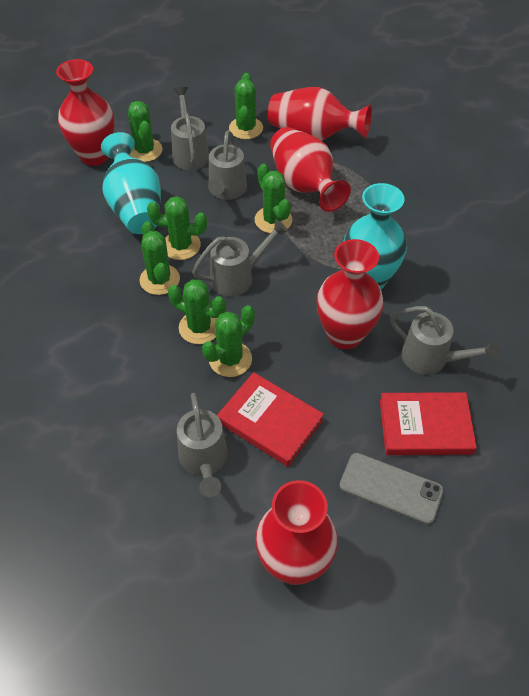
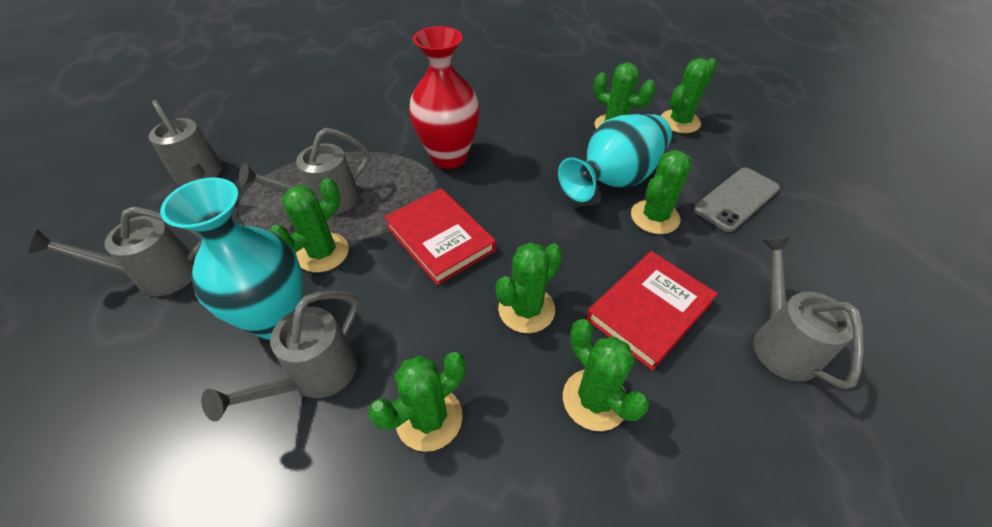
red vase: 5 -> 1

